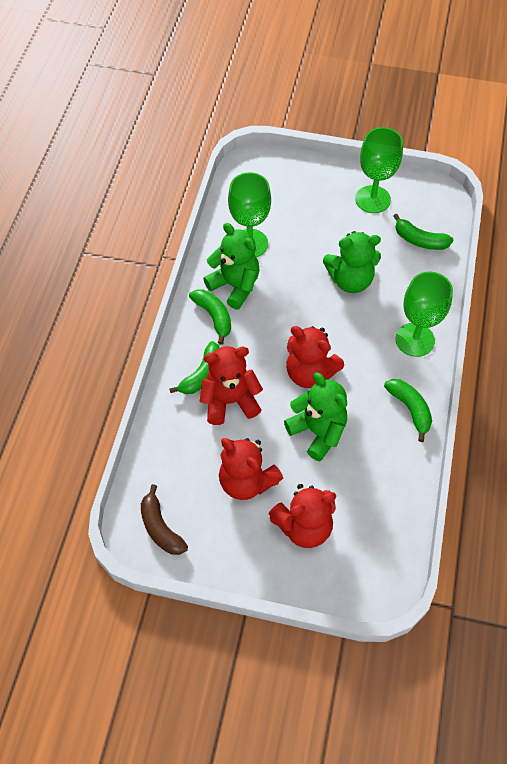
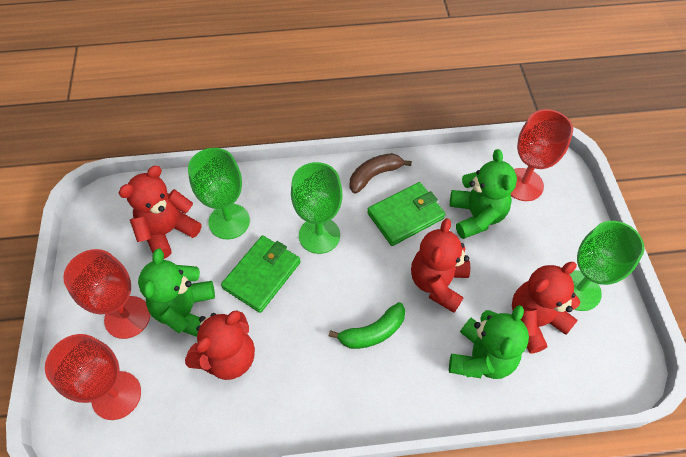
green banana: 4 -> 1
green wallet: 0 -> 2
red goblet: 0 -> 3

